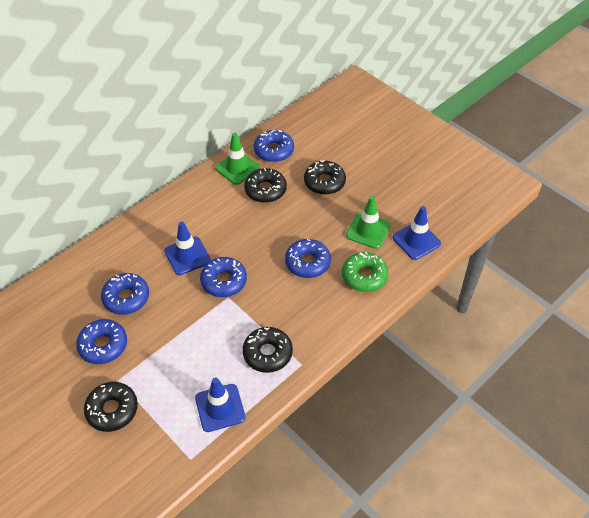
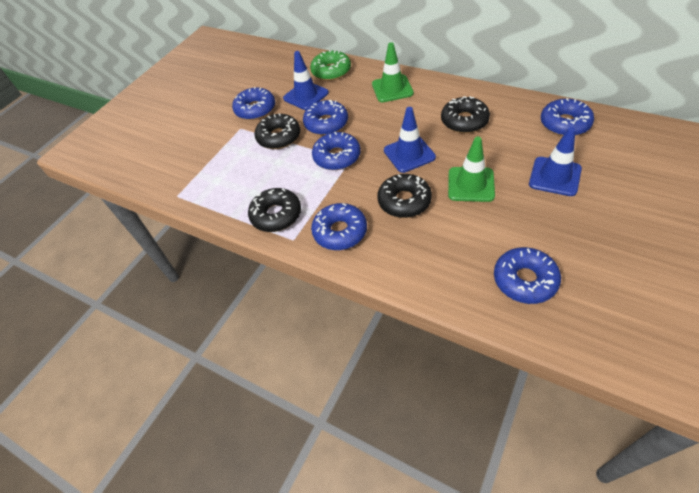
blue donut: 5 -> 6

